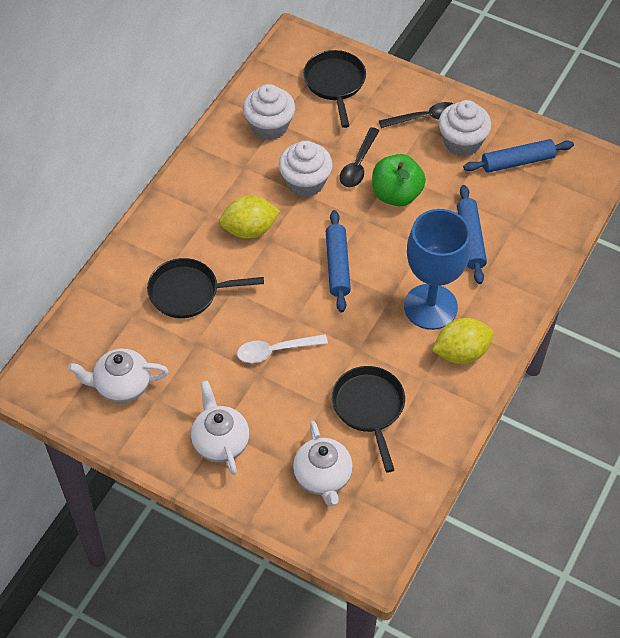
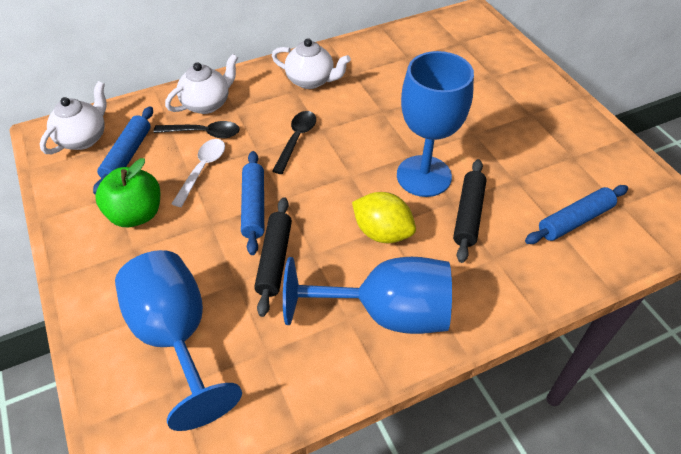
black pan: 3 -> 0
black rolling pin: 0 -> 2
blue goblet: 1 -> 3
white cupcake: 3 -> 0
yellow lemon: 2 -> 1

